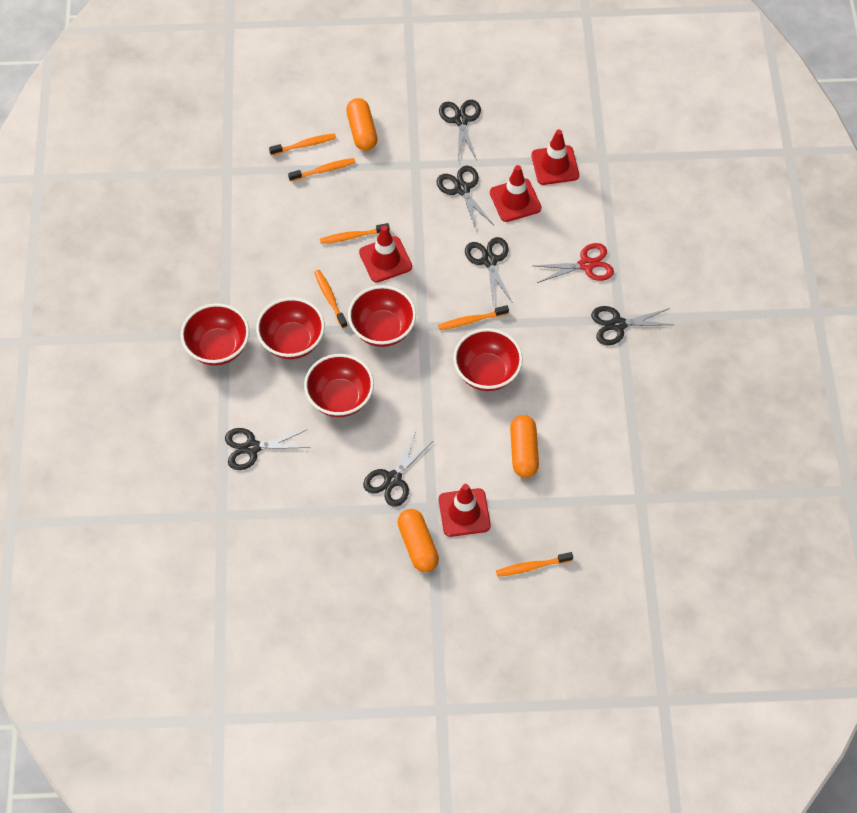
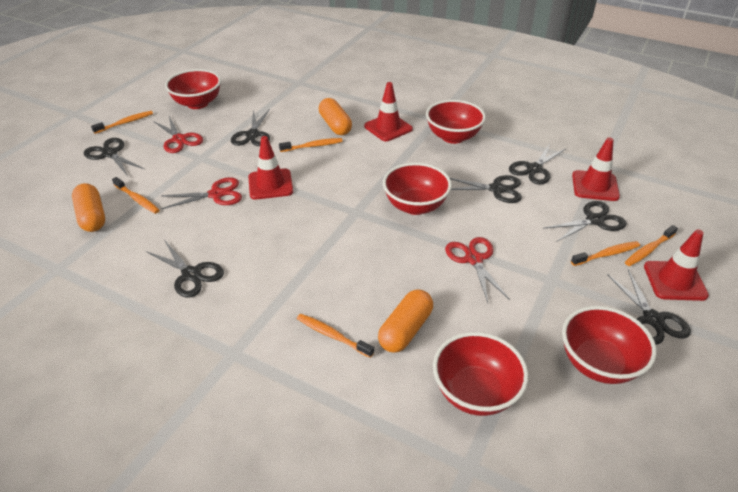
black scissors: 6 -> 7
red scissors: 1 -> 3

